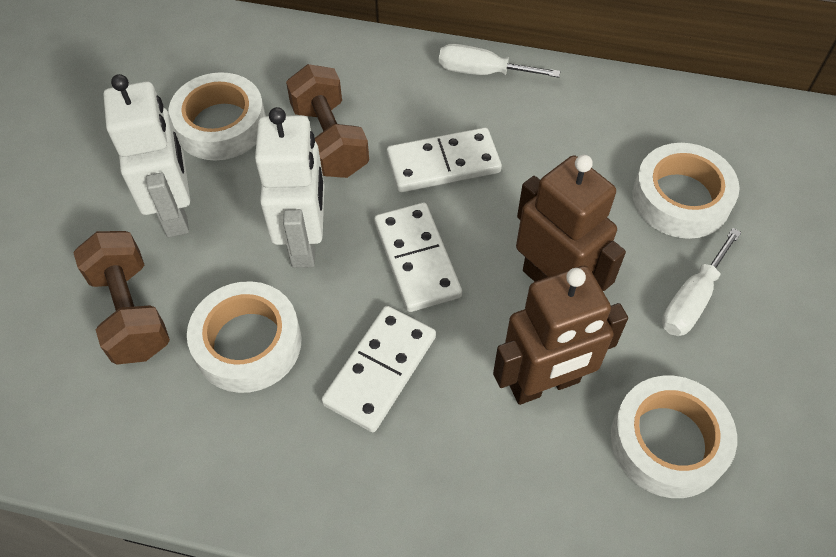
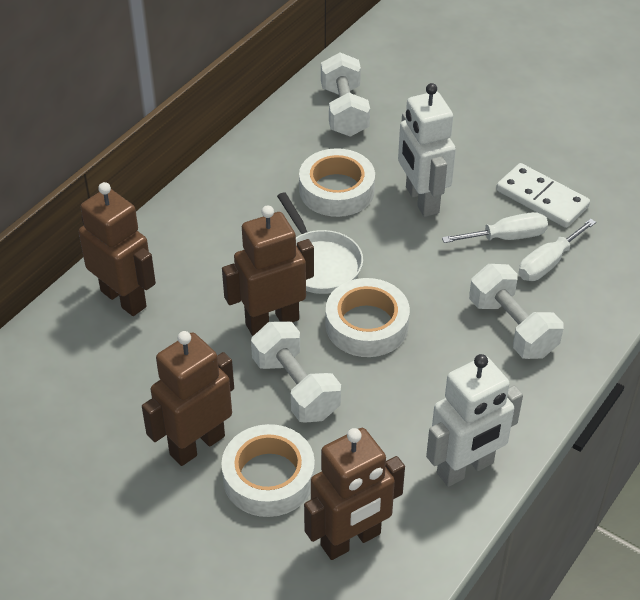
brown dumbbell: 2 -> 0
brown robot: 2 -> 4
white domino: 3 -> 1
white dumbbell: 0 -> 3
white pan: 0 -> 1
white tape: 4 -> 3

